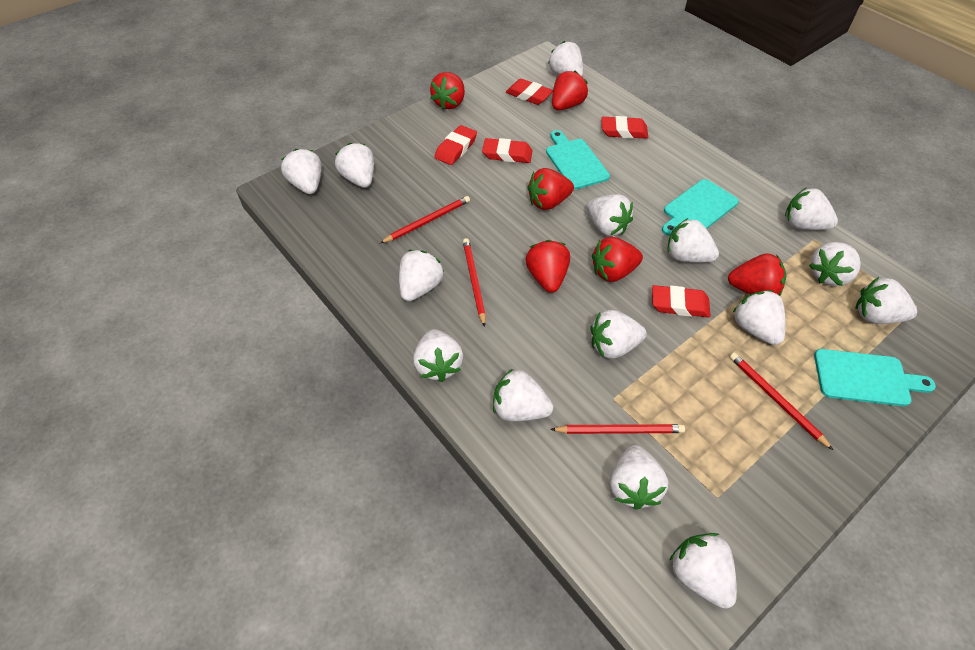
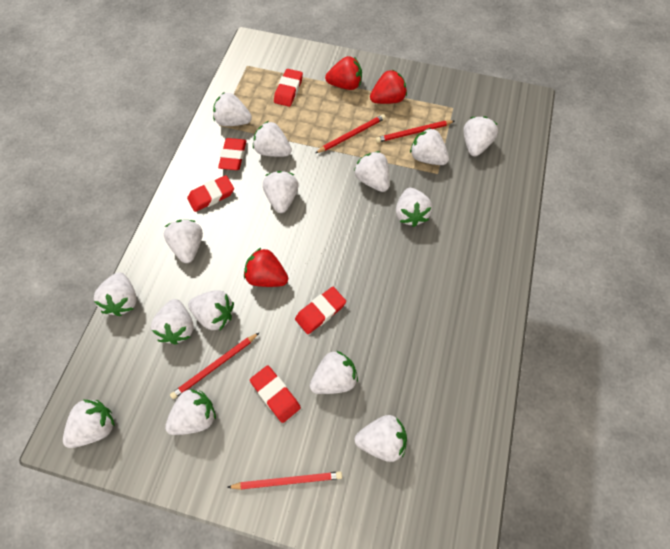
red strawberry: 6 -> 3
turquoise cutting board: 3 -> 0

